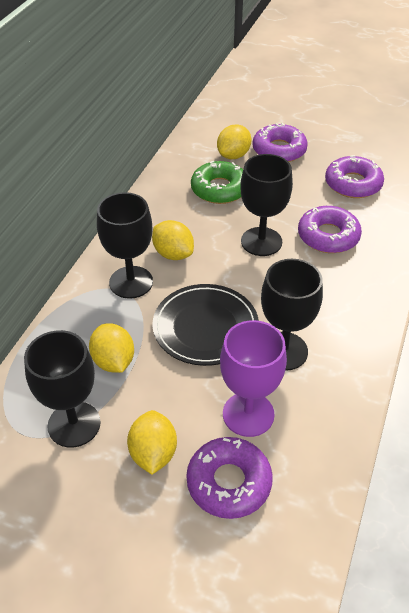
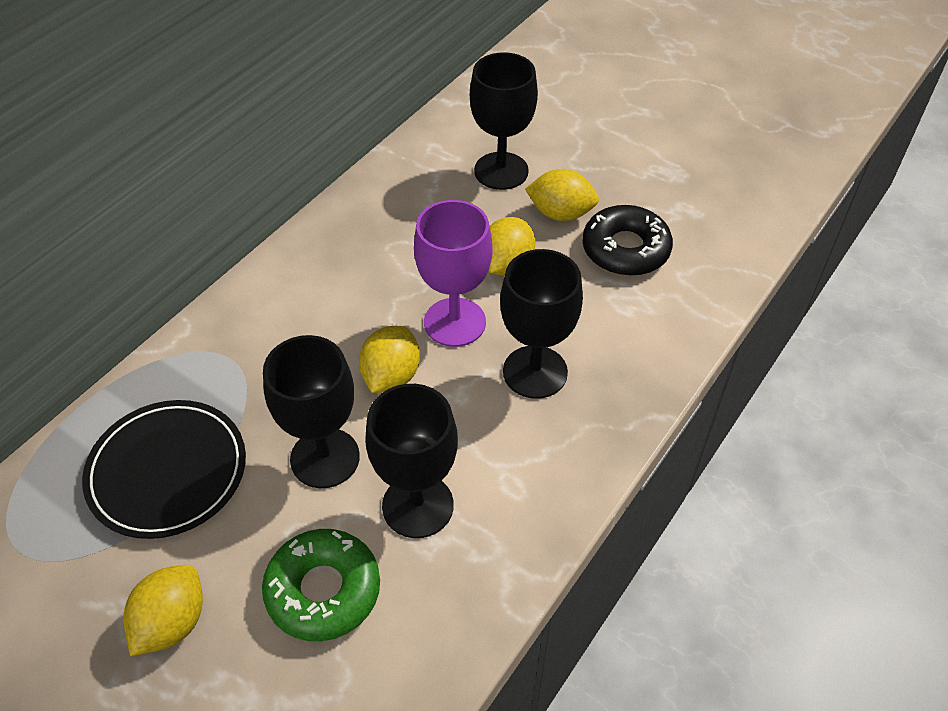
black donut: 0 -> 1
purple donut: 4 -> 0

